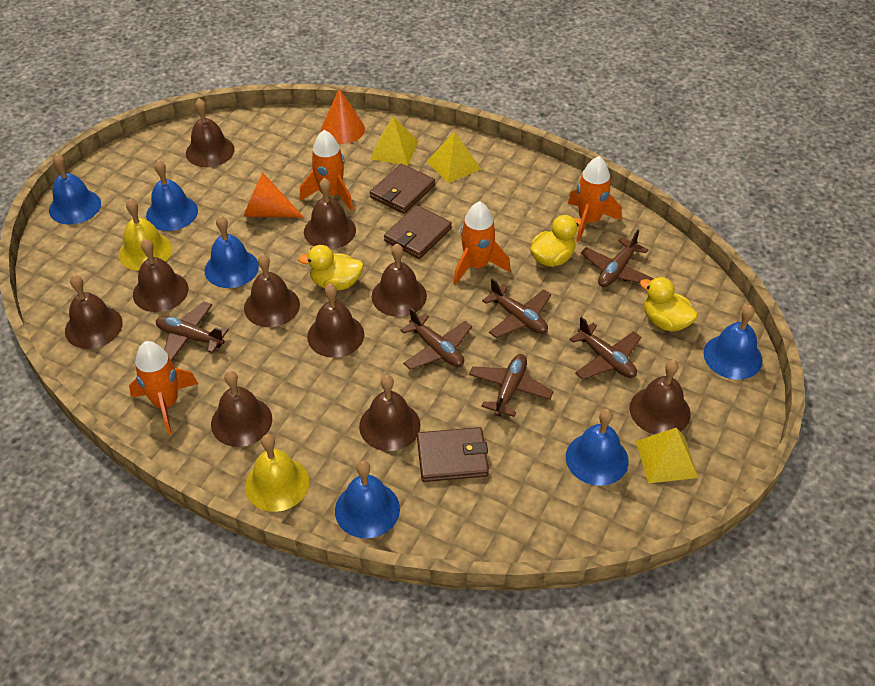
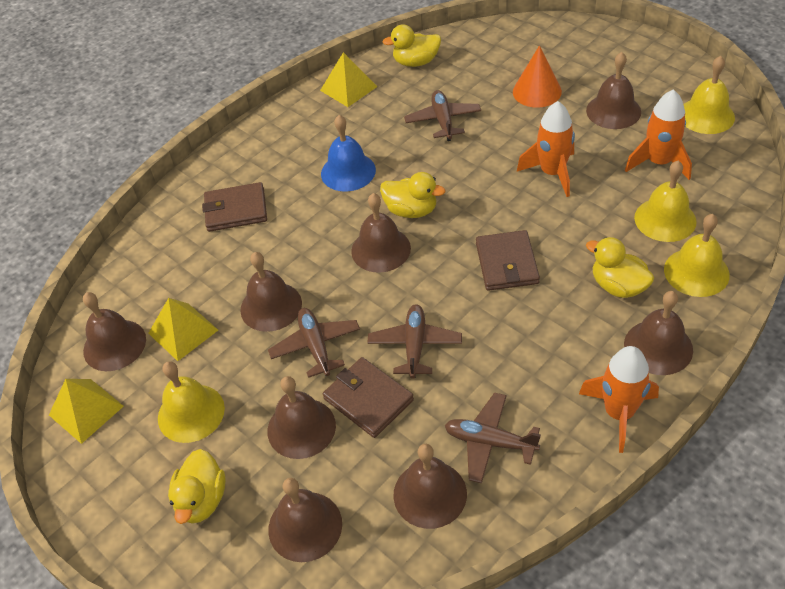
blue bell: 6 -> 1
brown bell: 10 -> 8
brown plane: 6 -> 4
orange cone: 2 -> 1
orange rocket: 4 -> 3
yellow bell: 2 -> 4
yellow duck: 3 -> 4

